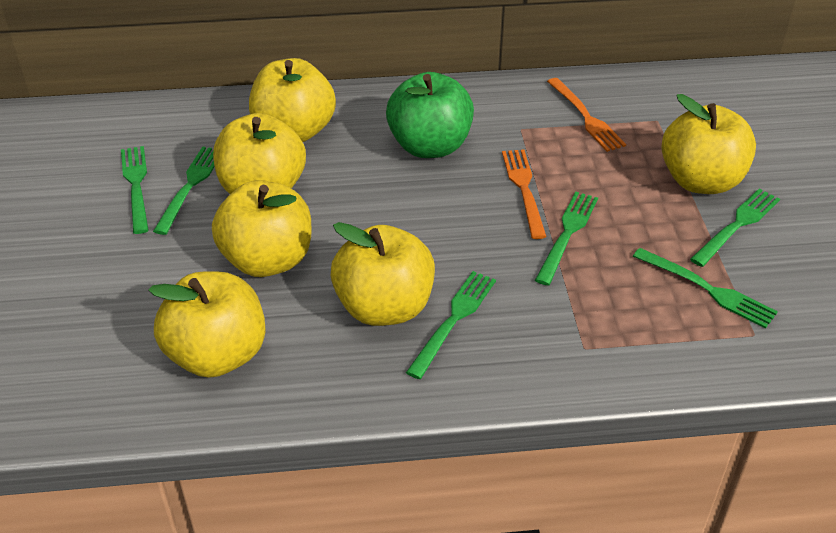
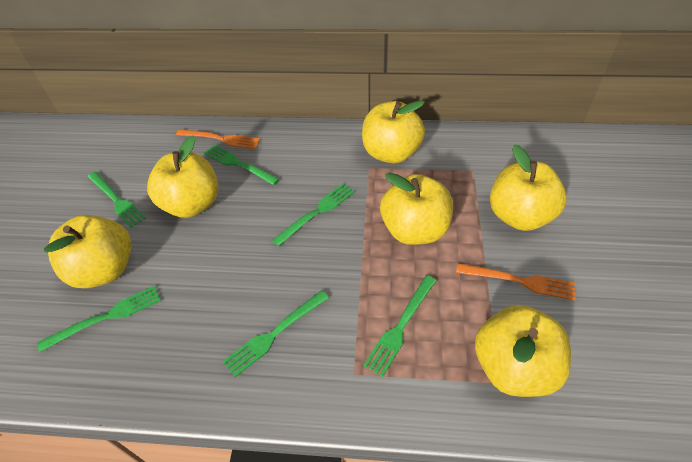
green apple: 1 -> 0

